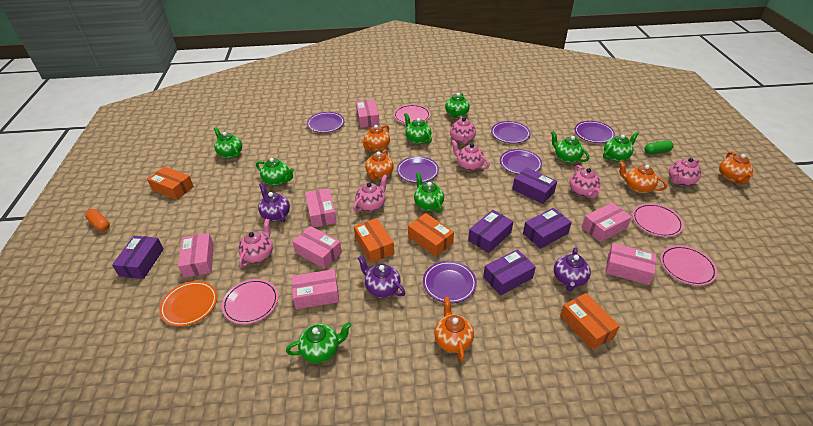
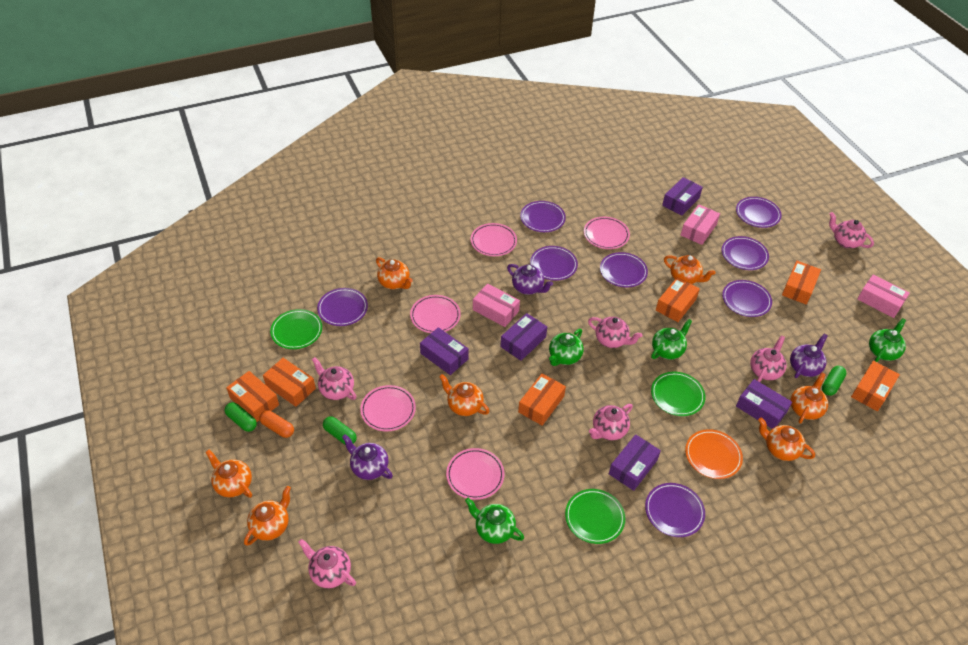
green capsule: 1 -> 3
green plate: 0 -> 3
green teapot: 8 -> 4
orange box: 4 -> 6
orange teapot: 5 -> 7
pink box: 7 -> 3
pink plate: 4 -> 5
purple plate: 6 -> 8

